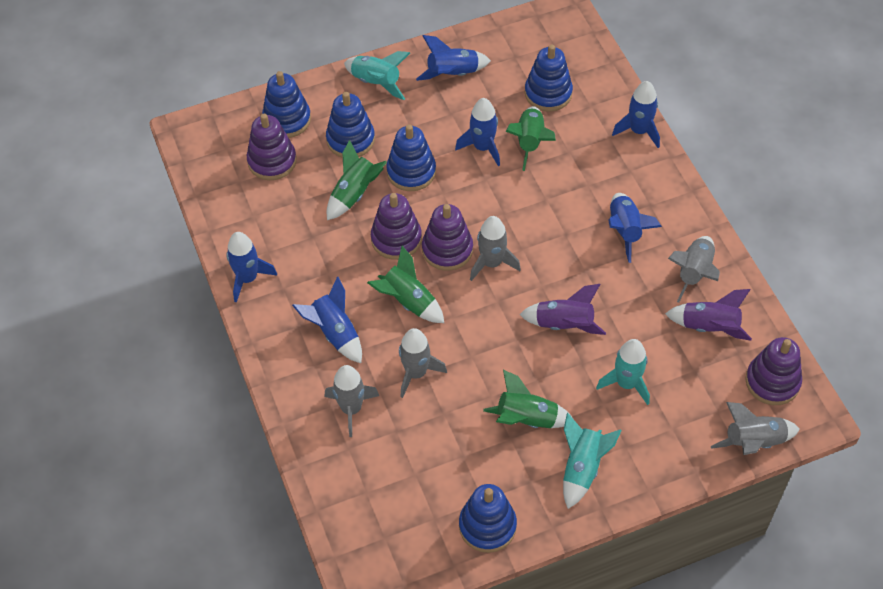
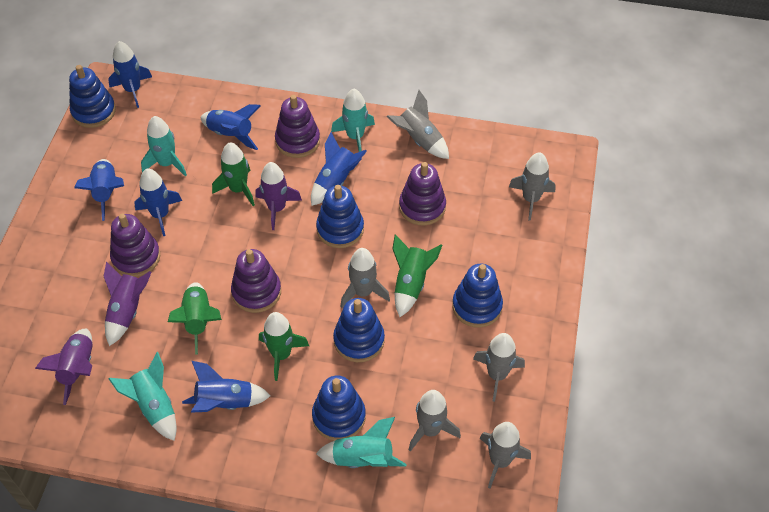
grey rocket: 5 -> 6
purple rocket: 2 -> 3
turquoise rocket: 3 -> 4

